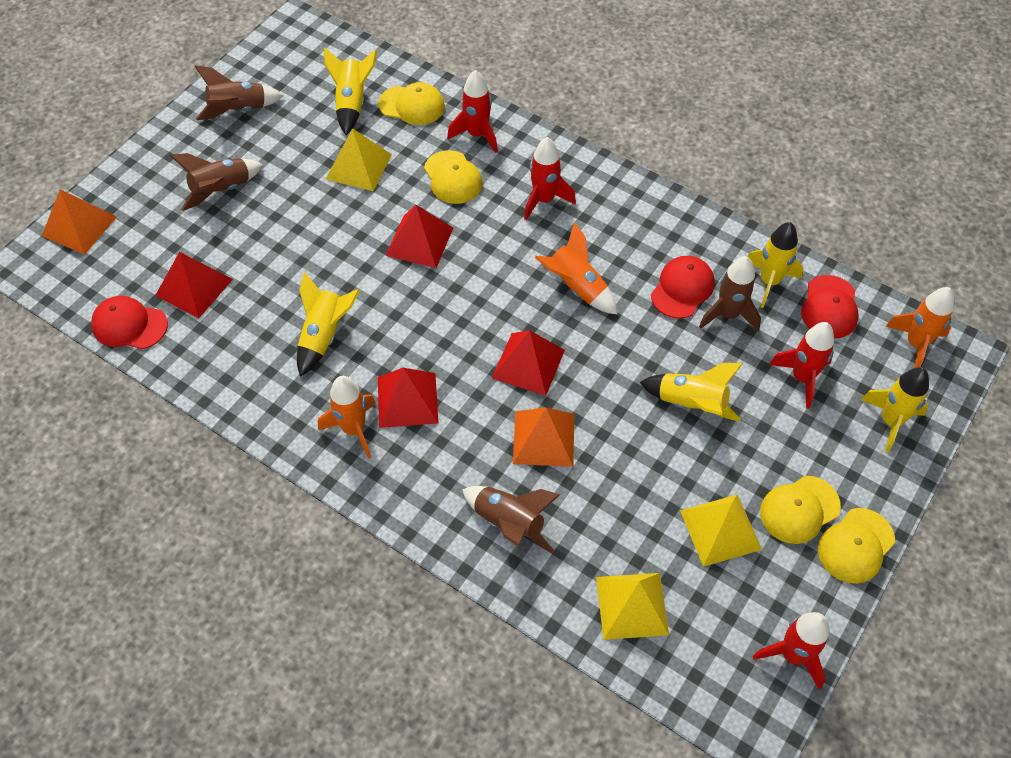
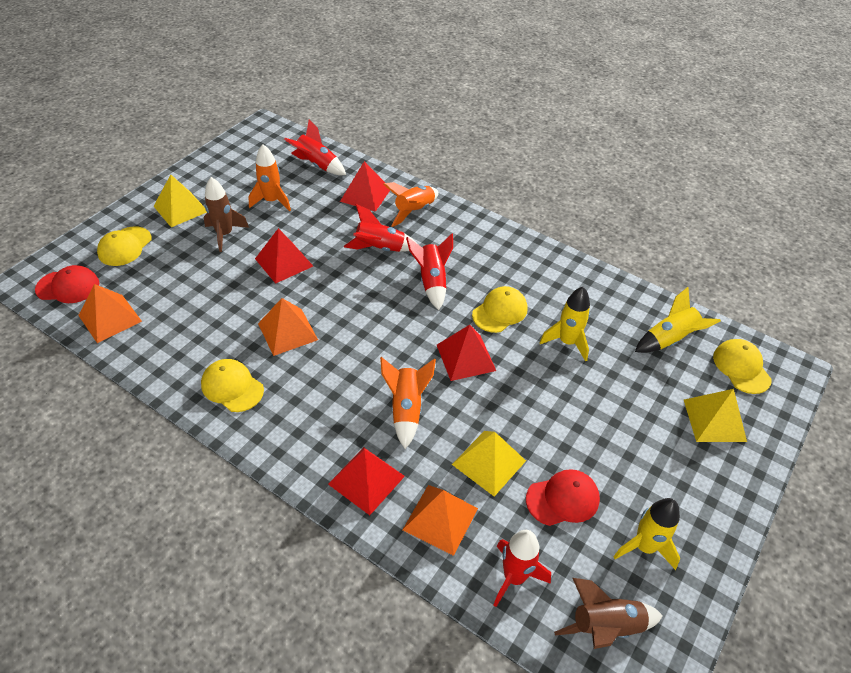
brown rocket: 4 -> 2
orange pyramid: 2 -> 3
red cap: 3 -> 2
yellow rocket: 5 -> 3

